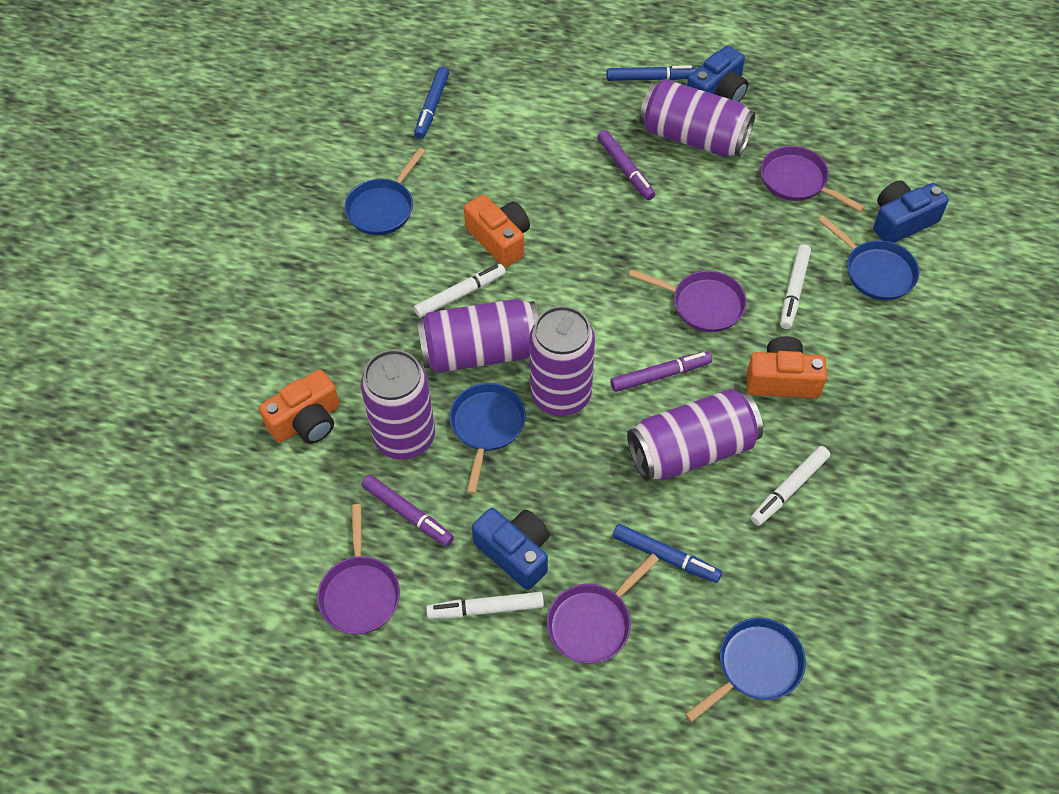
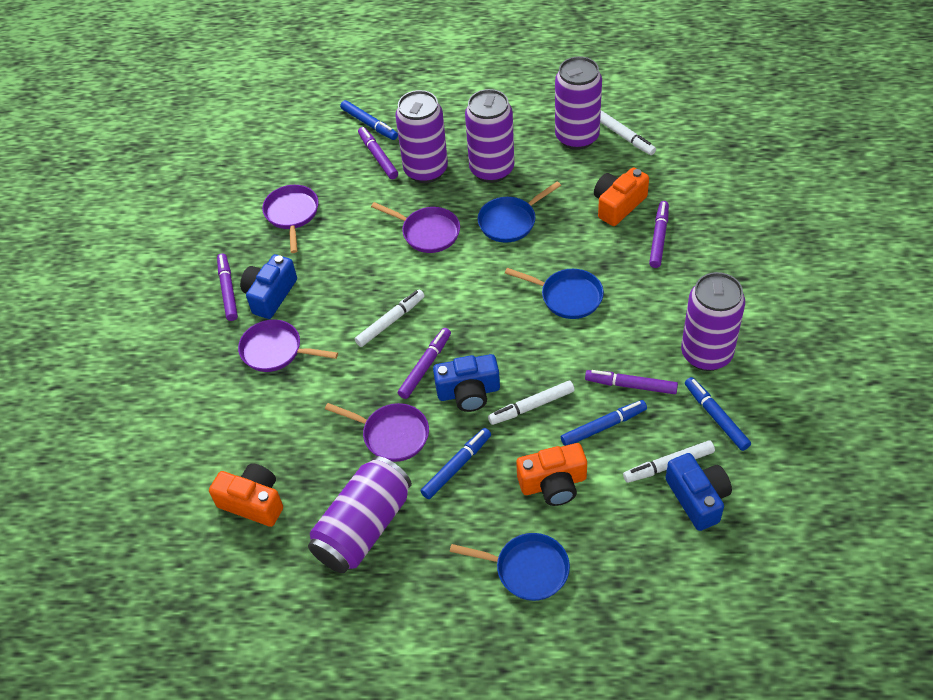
blue marker: 3 -> 4
blue pan: 4 -> 3
purple marker: 3 -> 5

